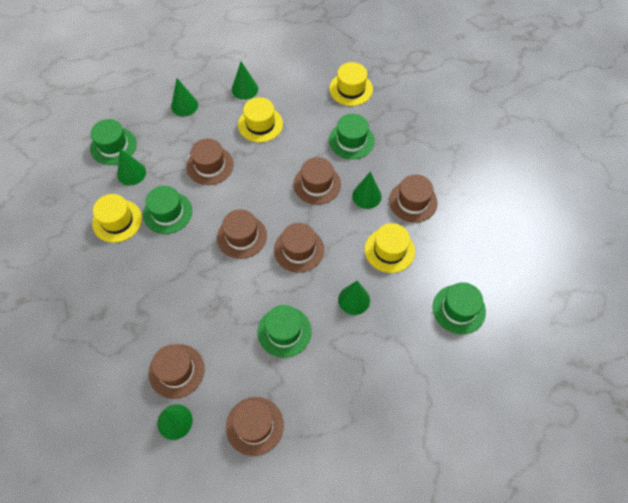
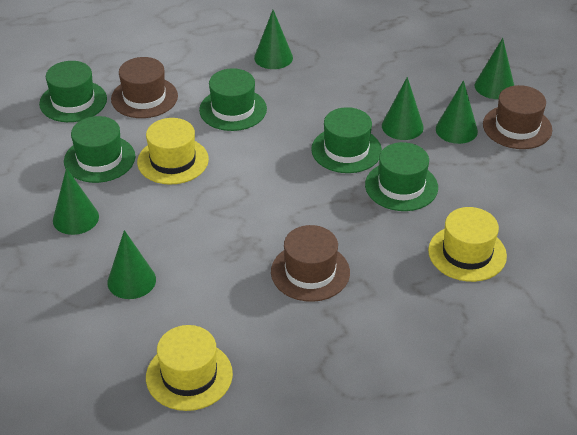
brown hat: 7 -> 3
yellow hat: 4 -> 3

